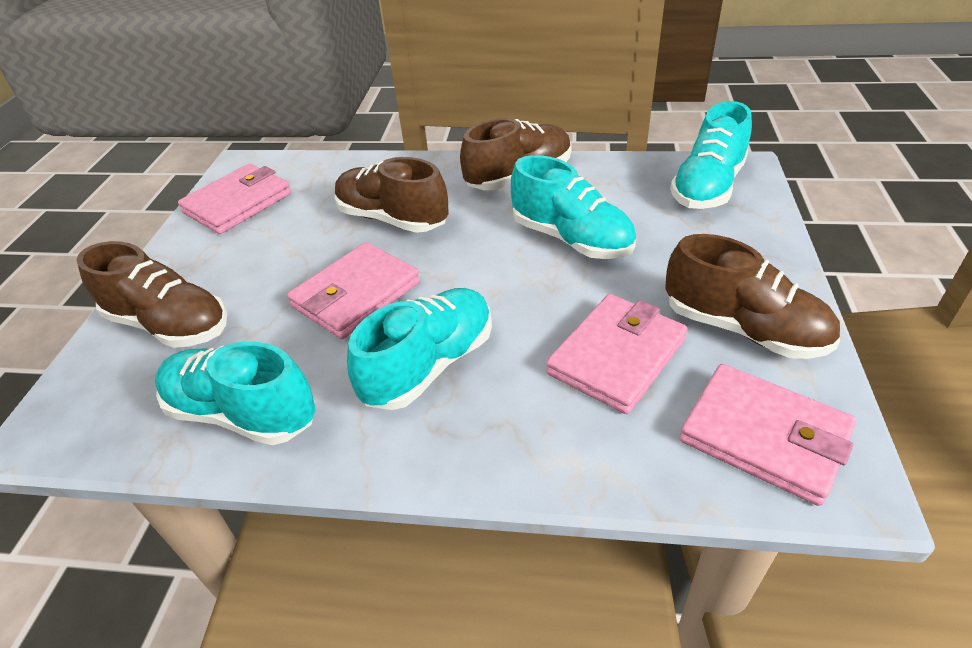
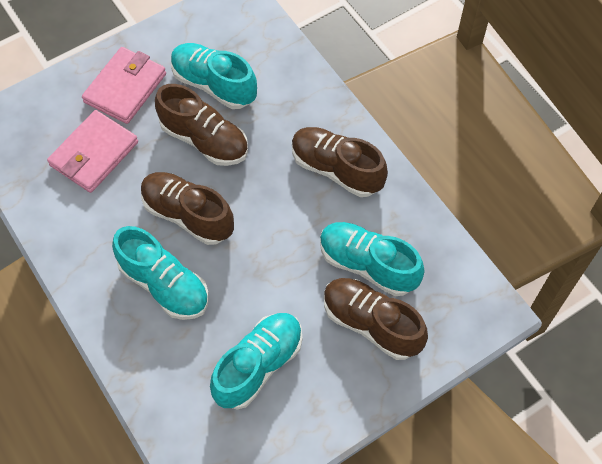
pink wallet: 4 -> 2

